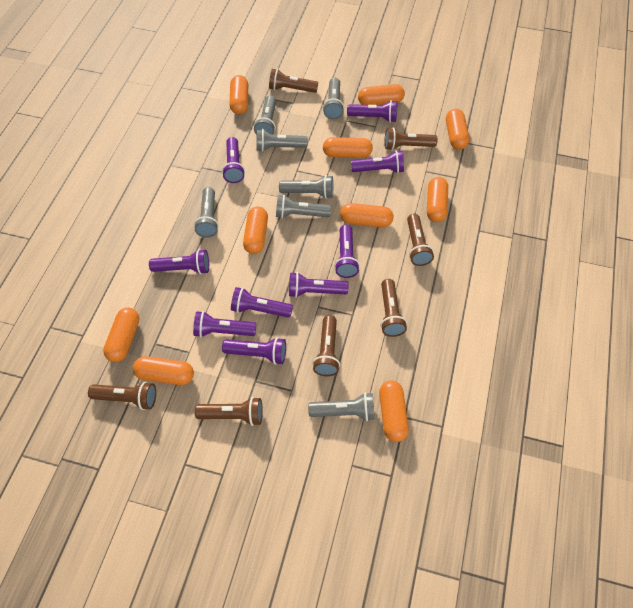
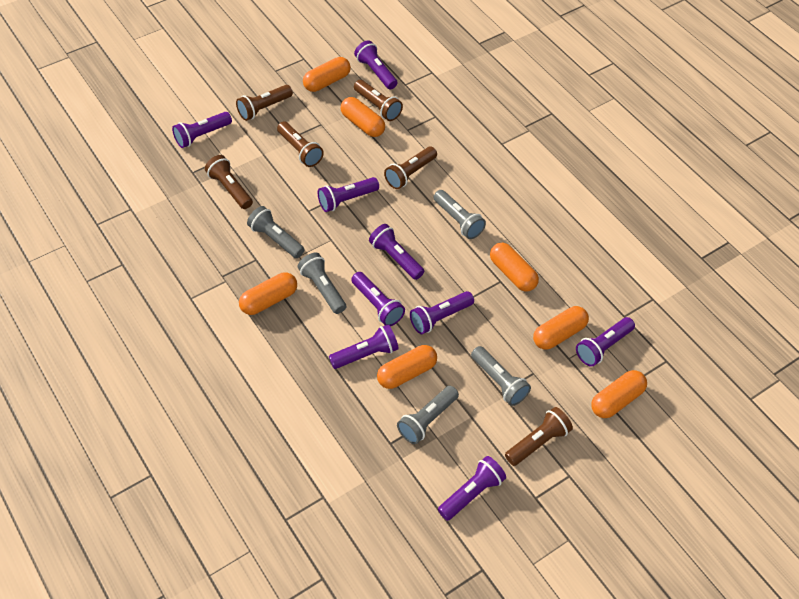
brown flashlight: 7 -> 6
grey flashlight: 7 -> 5
orange capsule: 10 -> 7

